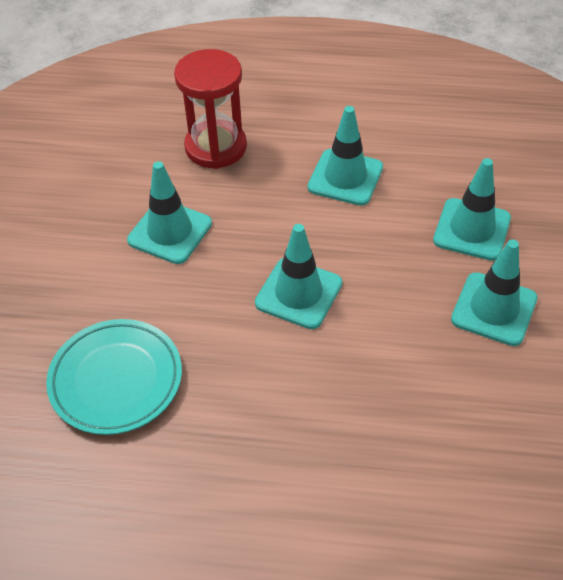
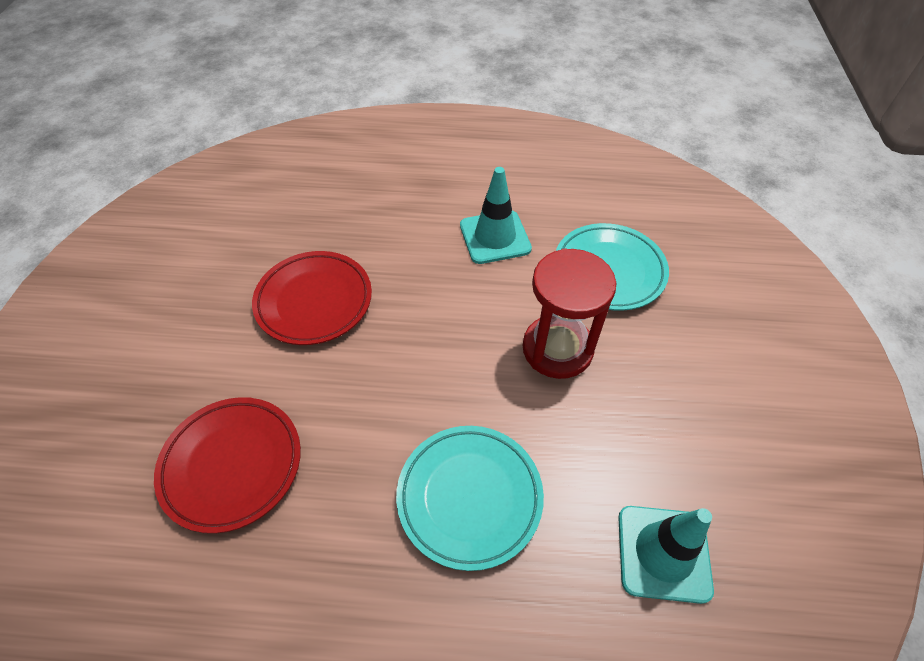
red plate: 0 -> 2
turquoise plate: 1 -> 2
turquoise traffic cone: 5 -> 2

